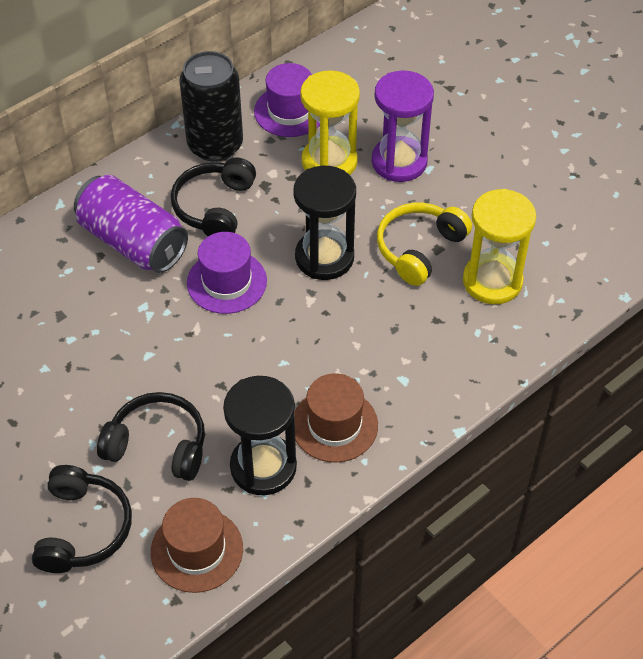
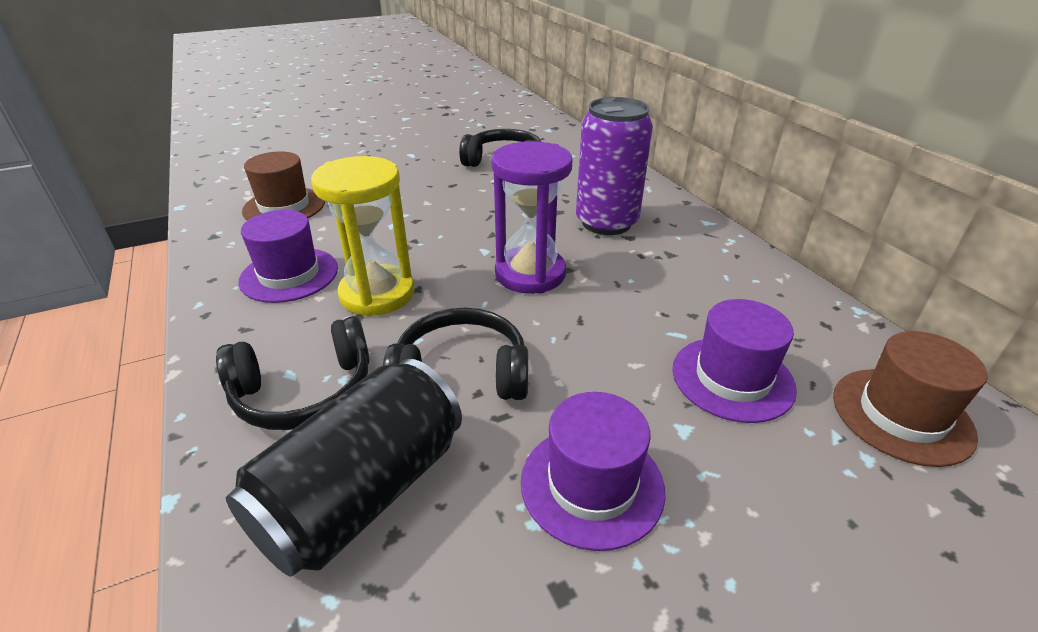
black hourglass: 2 -> 0
purple hat: 2 -> 3
yellow headphones: 1 -> 0
yellow hourglass: 2 -> 1

